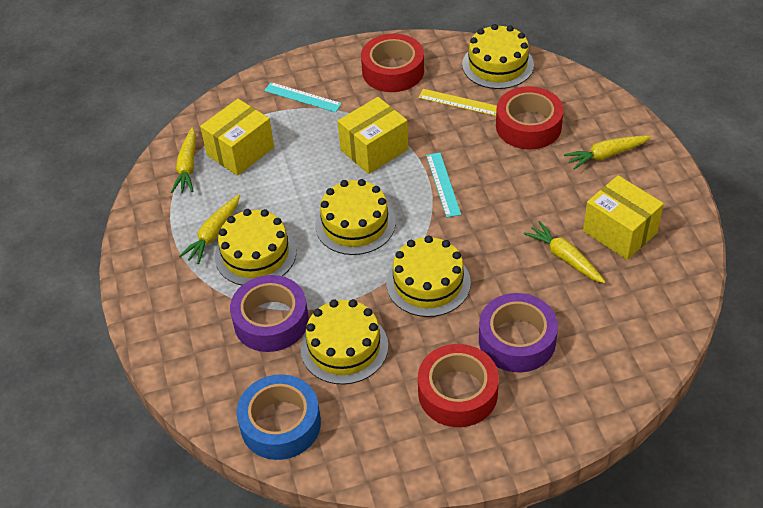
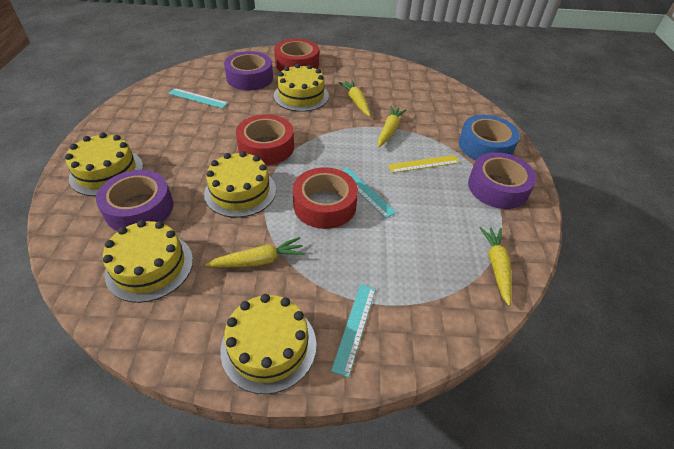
purple tape: 2 -> 3
turquoise ruler: 2 -> 3
yellow box: 3 -> 0

